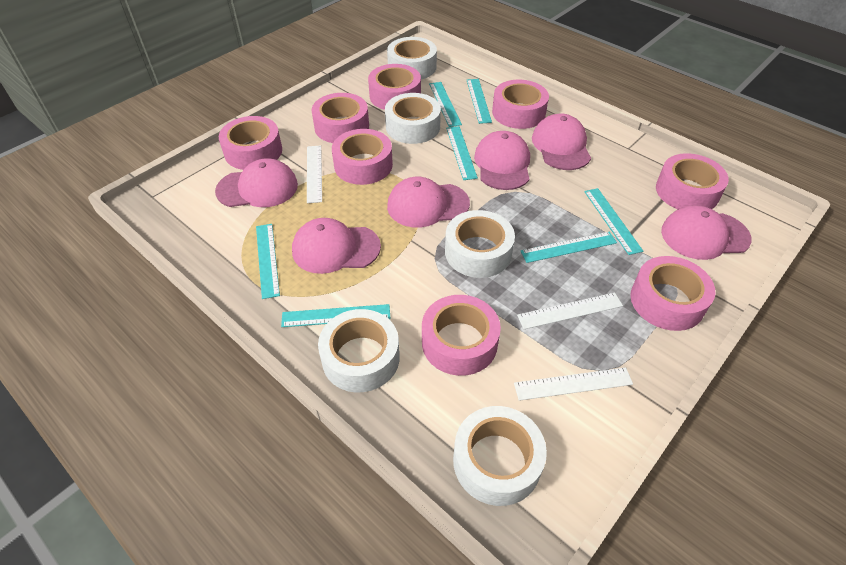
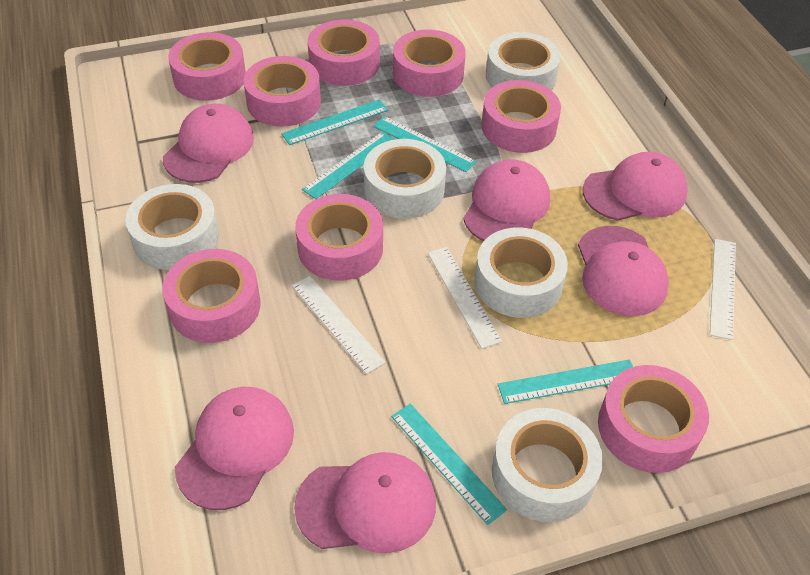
turquoise ruler: 7 -> 5

